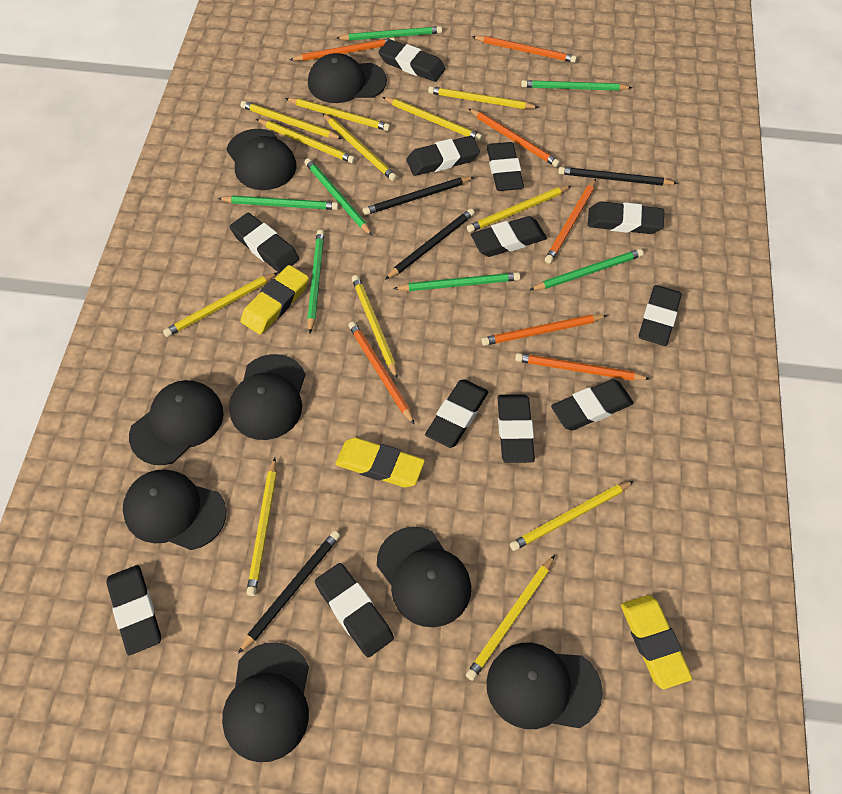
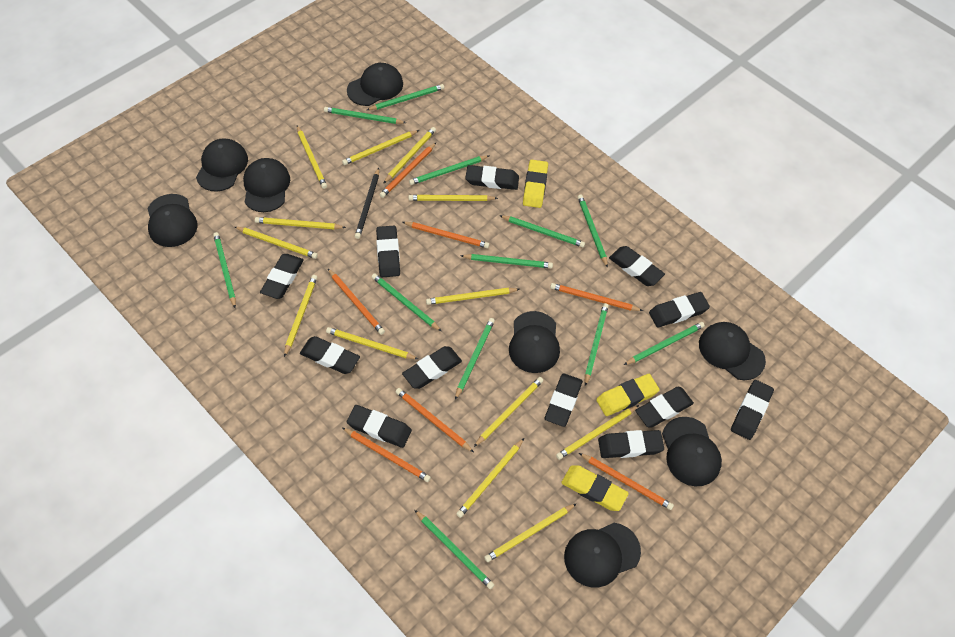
black pencil: 4 -> 1
green pencil: 7 -> 12
yellow pencil: 12 -> 13

